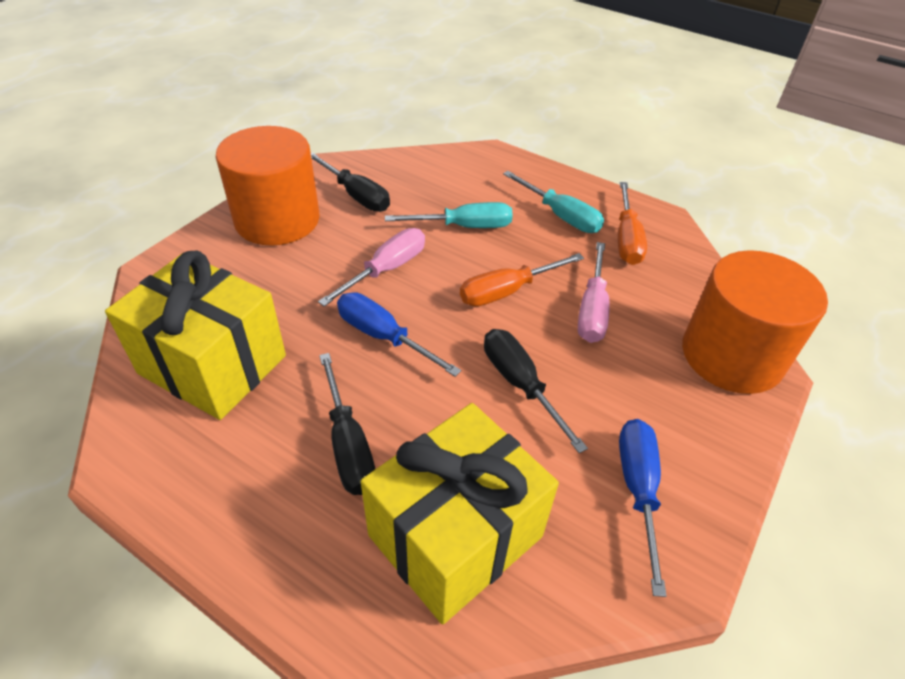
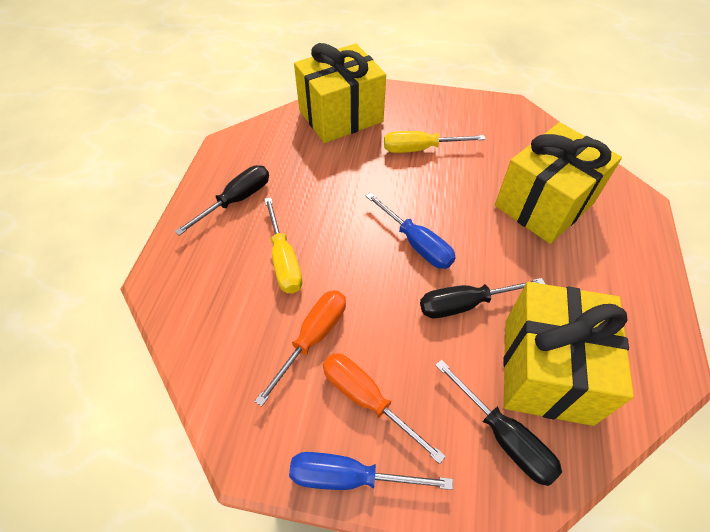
orange cylinder: 2 -> 0
pink screwdriver: 2 -> 0
turquoise screwdriver: 2 -> 0
yellow gift: 2 -> 3
yellow screwdriver: 0 -> 2

